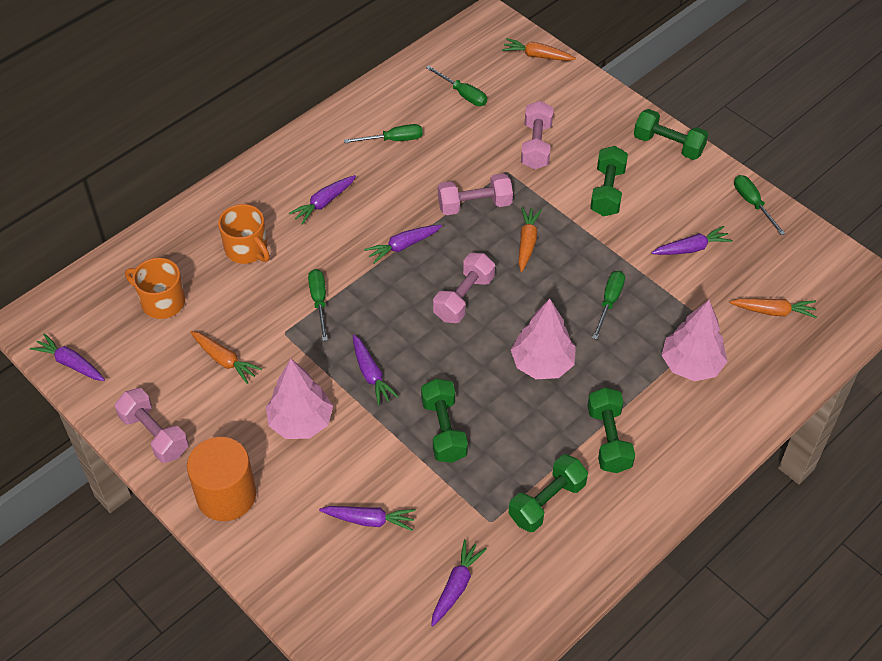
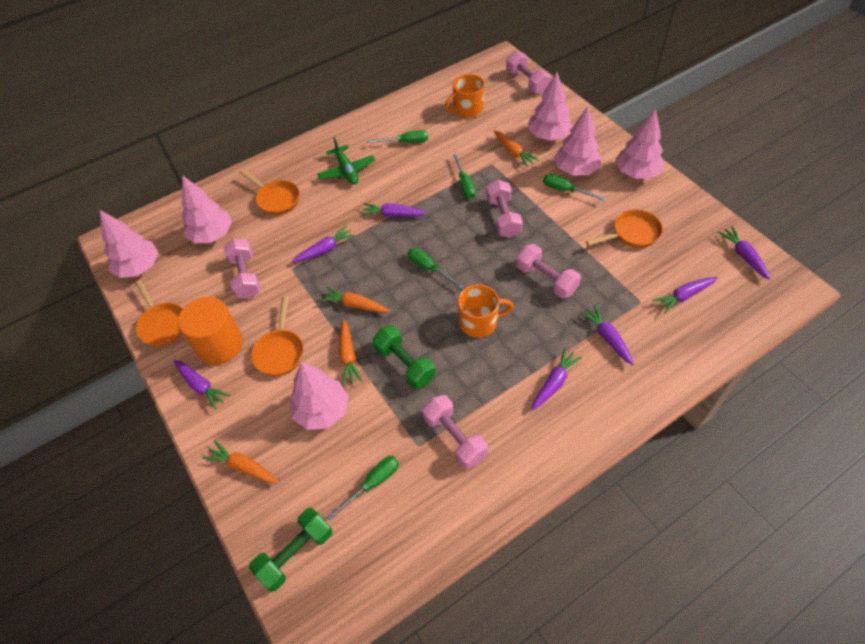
green dumbbell: 5 -> 2
green plane: 0 -> 1
orange pan: 0 -> 4
pink dumbbell: 4 -> 5
pink tree: 3 -> 6

